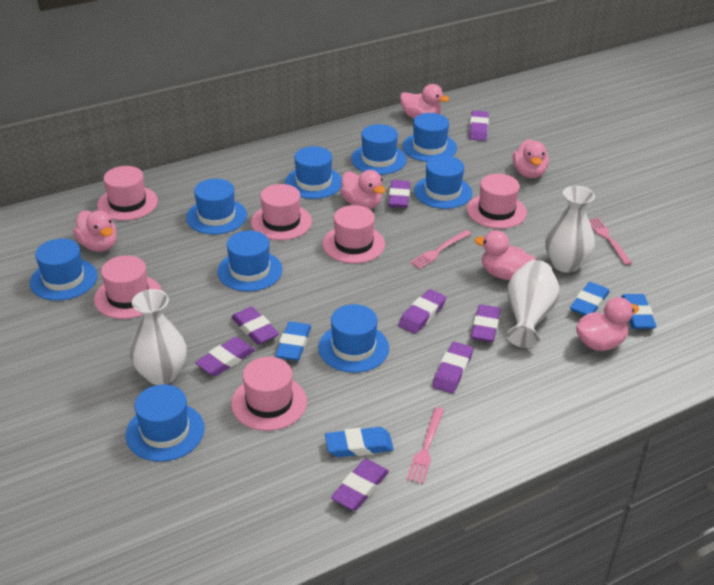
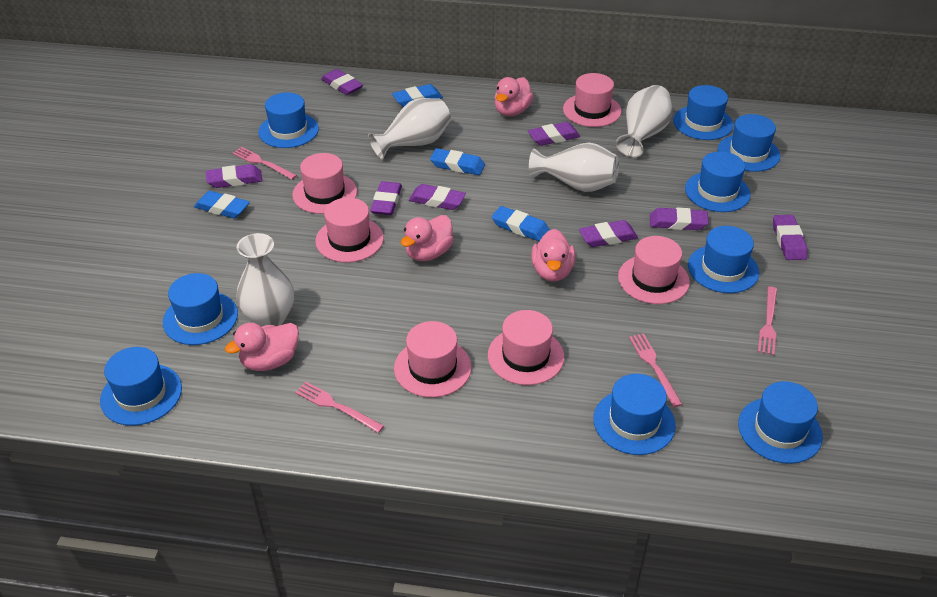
pink duck: 6 -> 4
pink fork: 3 -> 4
white vase: 3 -> 4

